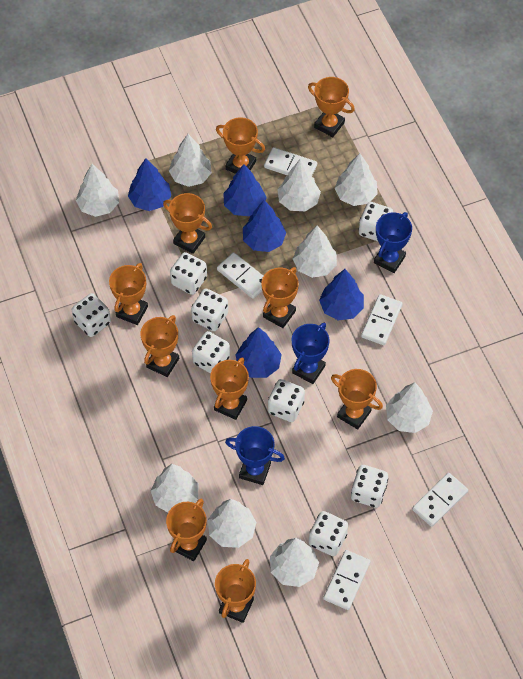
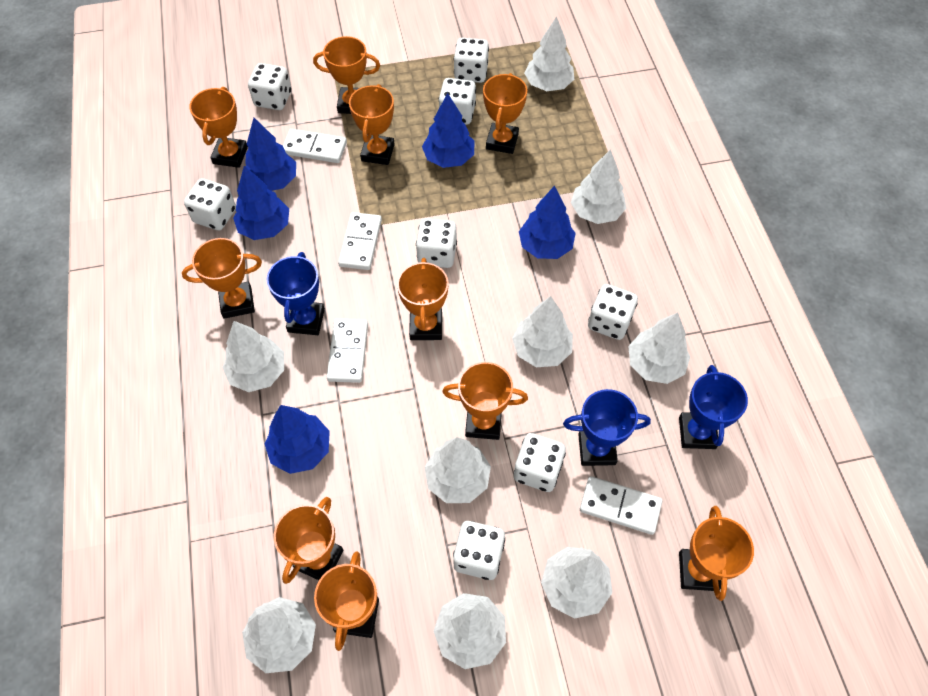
white domino: 5 -> 4

